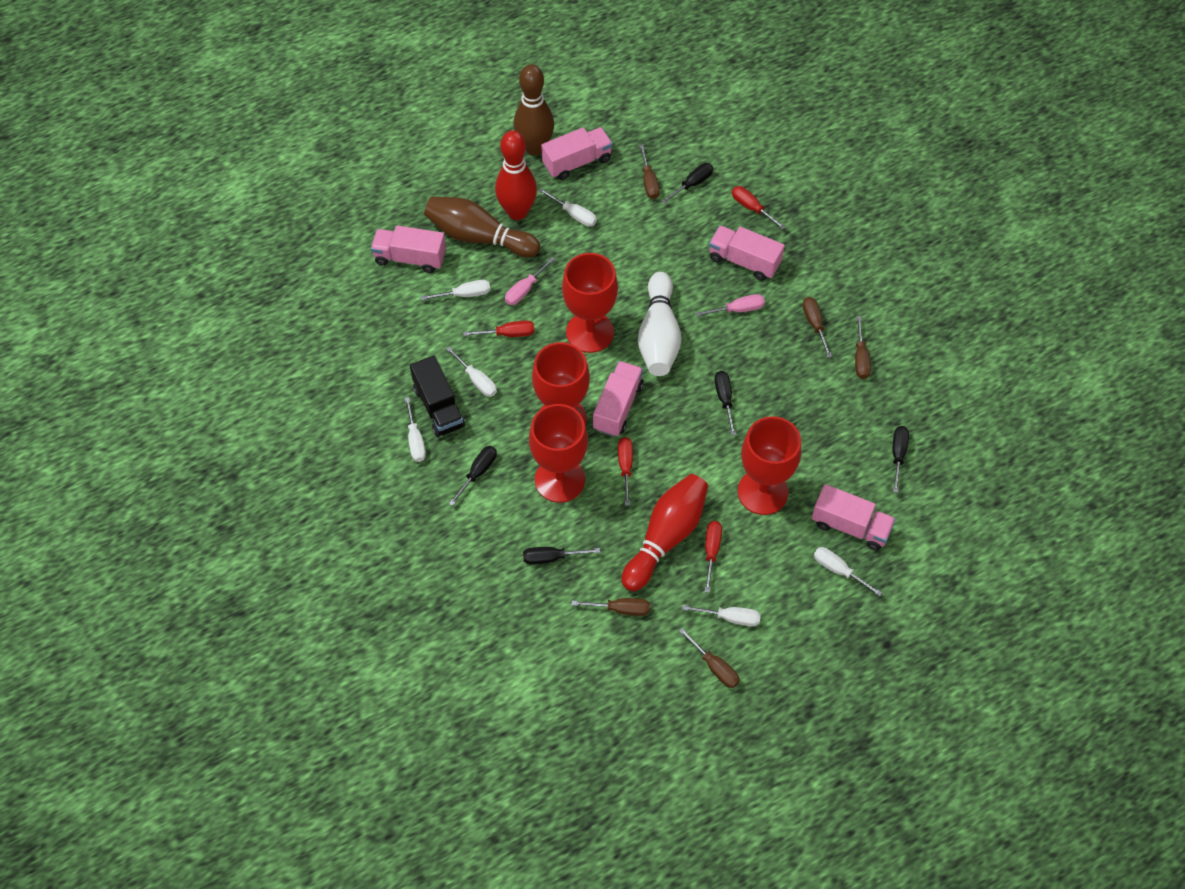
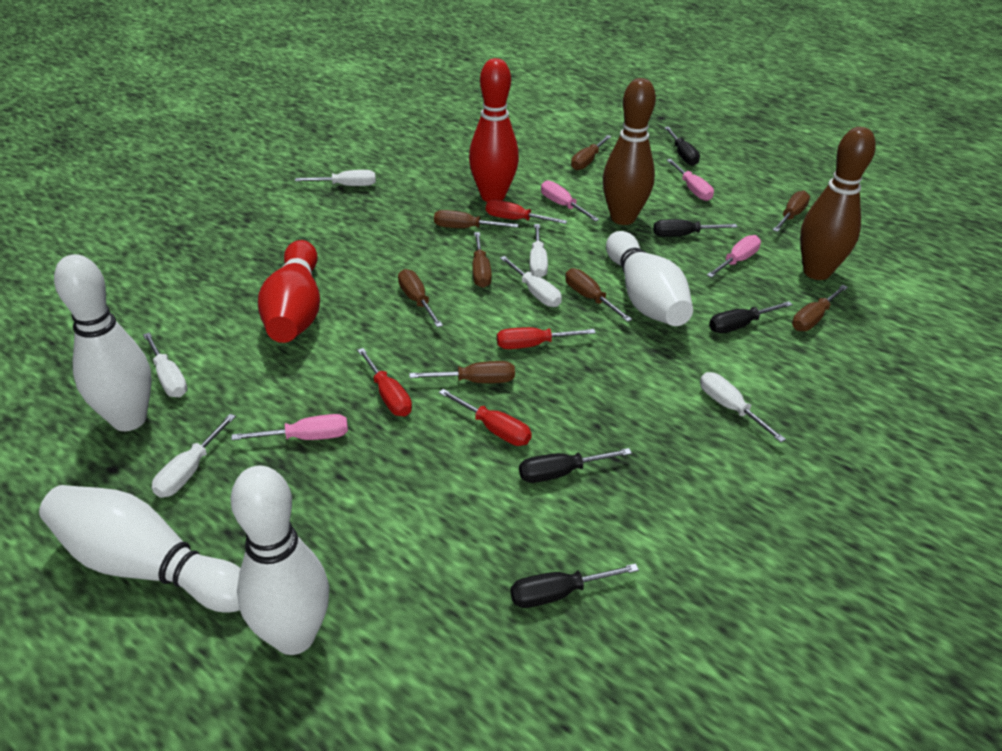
black truck: 1 -> 0
brown screwdriver: 5 -> 8
pink screwdriver: 2 -> 4
pink truck: 5 -> 0
red goblet: 4 -> 0
white bowling pin: 1 -> 4

